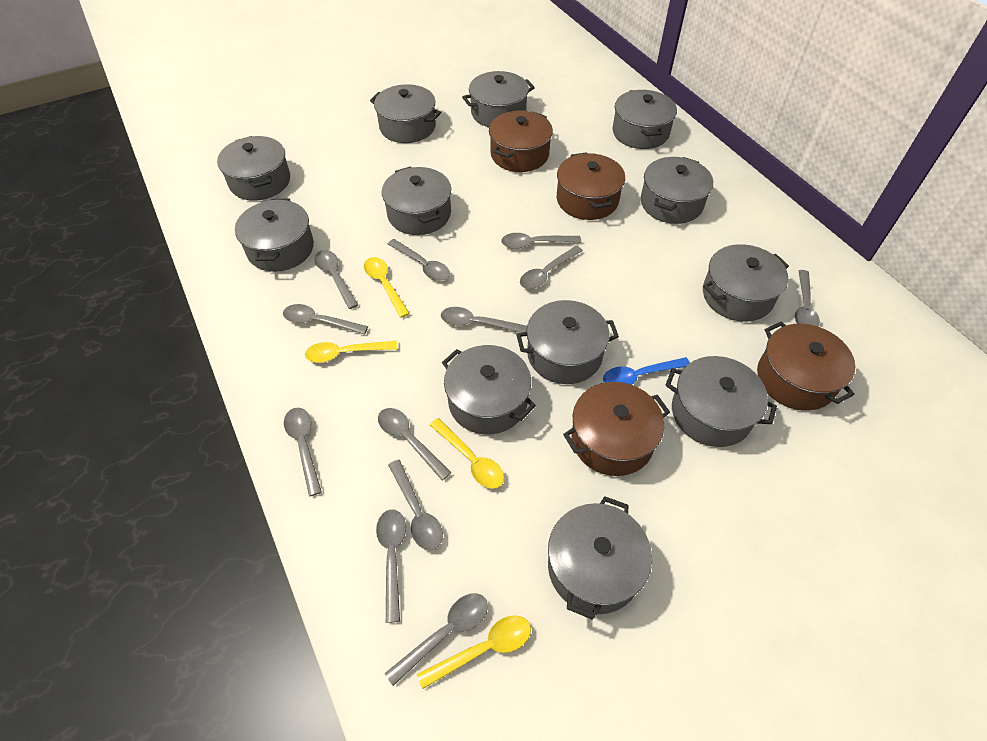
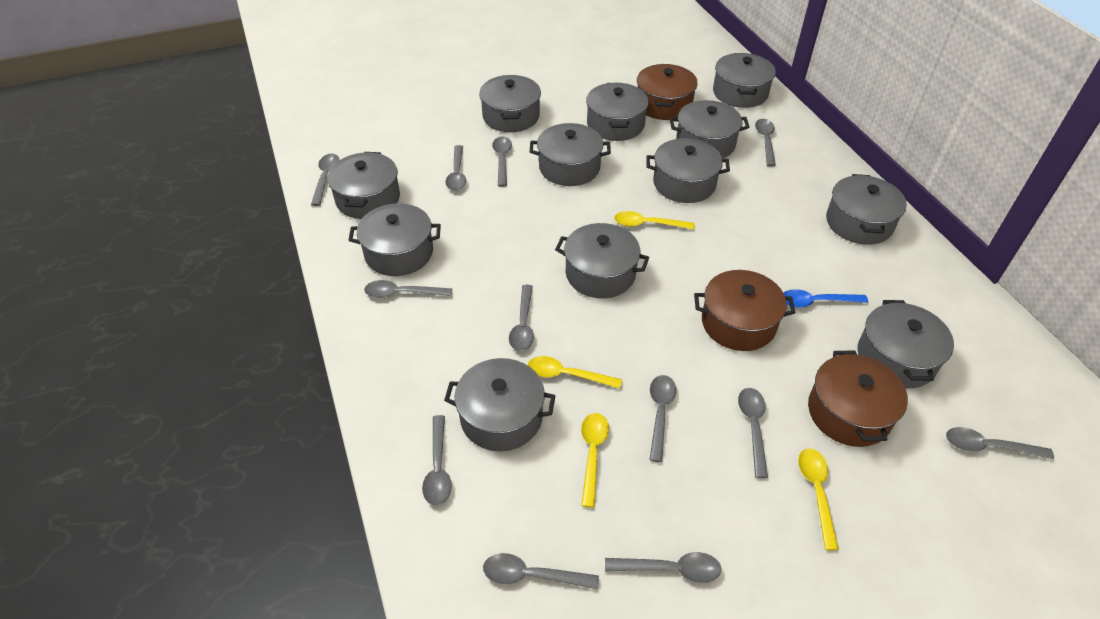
brown pot: 4 -> 3

